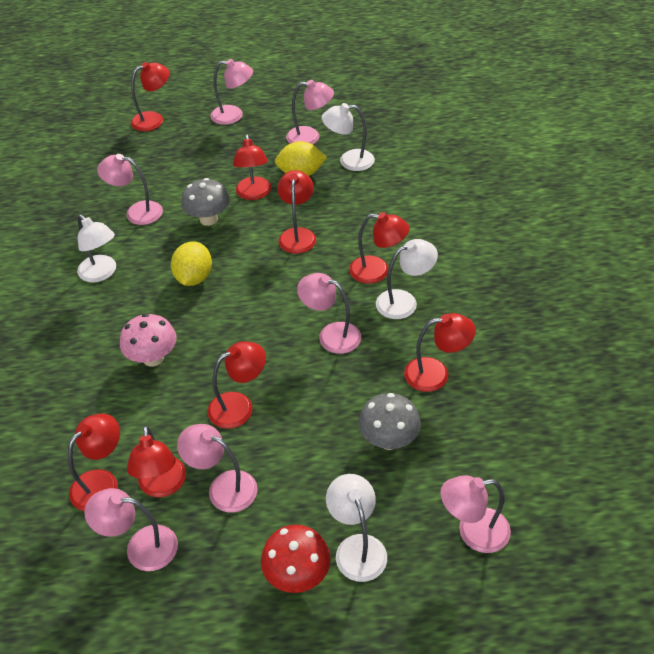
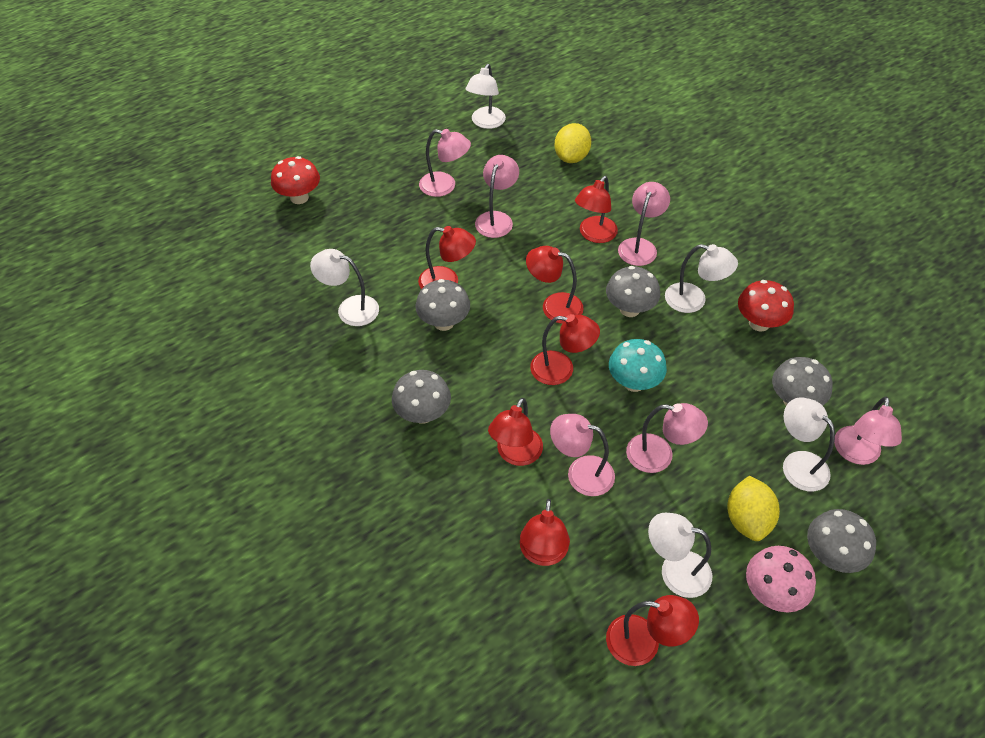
grey mushroom: 2 -> 5
pink lamp: 7 -> 6
red lamp: 8 -> 7
red mushroom: 1 -> 2
turquoise mushroom: 0 -> 1
white lamp: 4 -> 5

